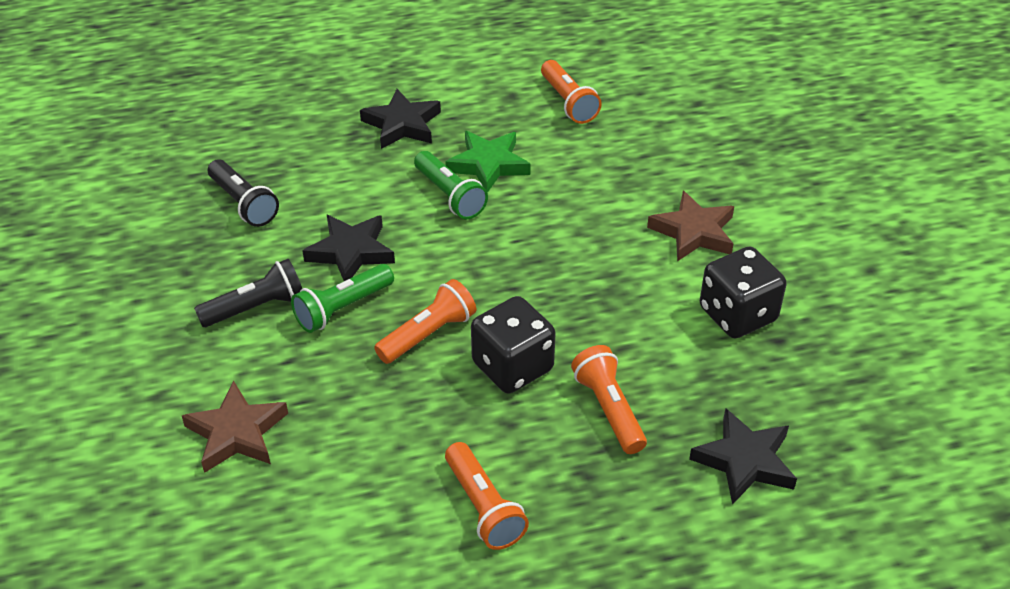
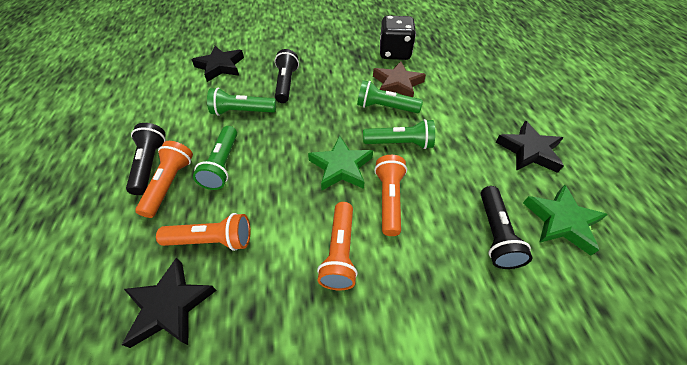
black dice: 2 -> 1
black flashlight: 2 -> 3
brown star: 2 -> 1
green flashlight: 2 -> 4
green star: 1 -> 2

